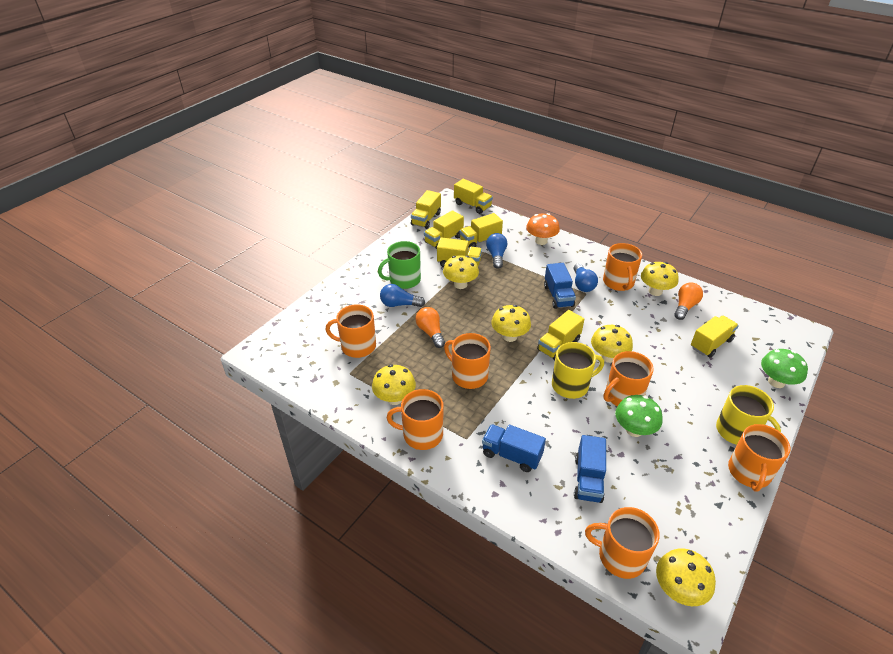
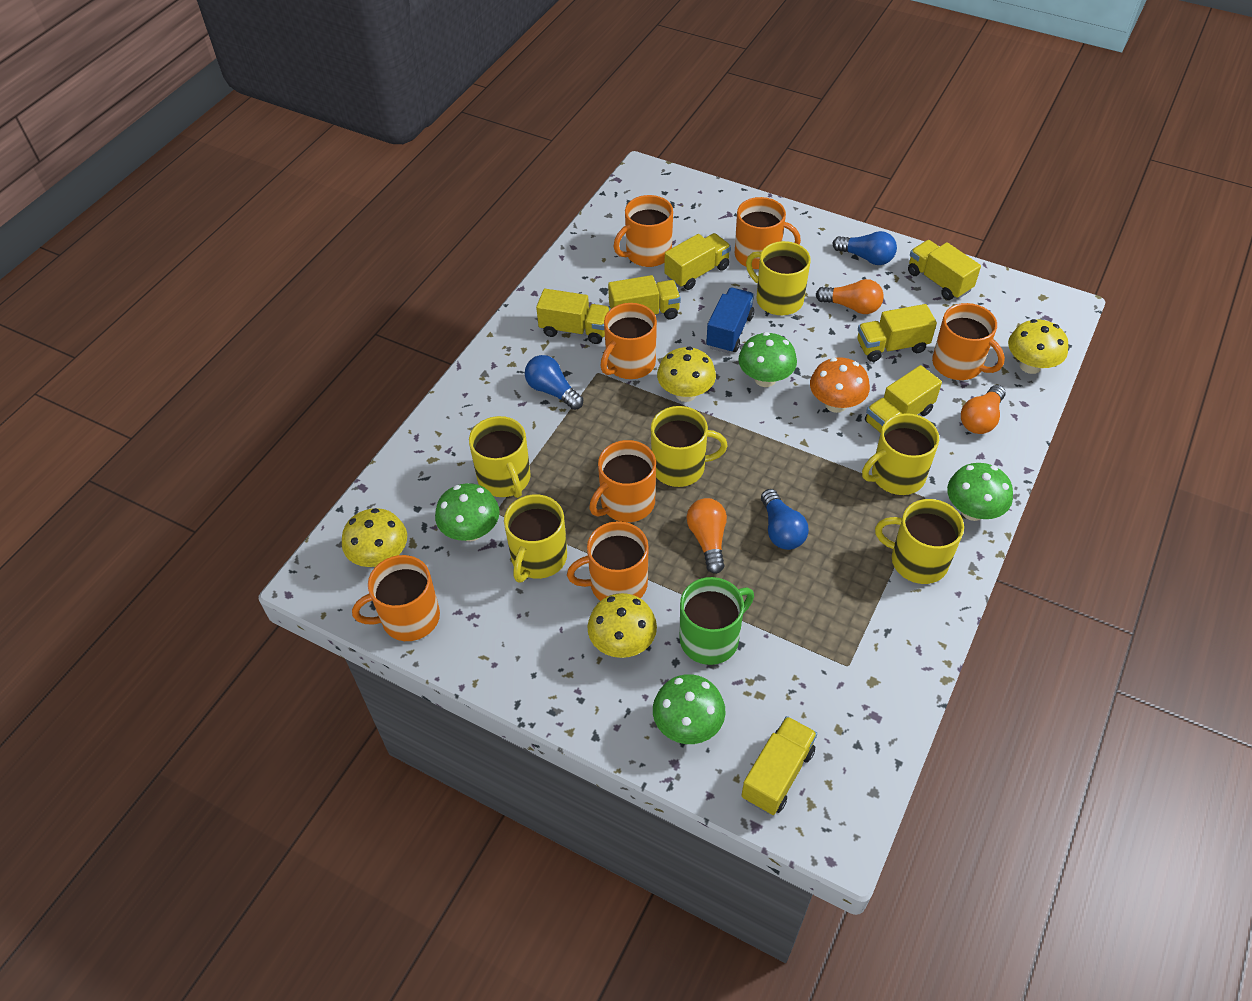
blue truck: 3 -> 1
green mushroom: 2 -> 4
orange light bulb: 2 -> 3
yellow mug: 2 -> 6
yellow mushroom: 6 -> 4

